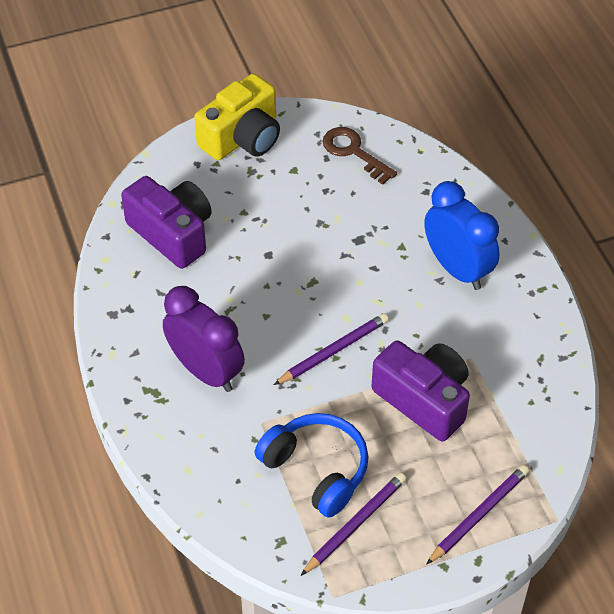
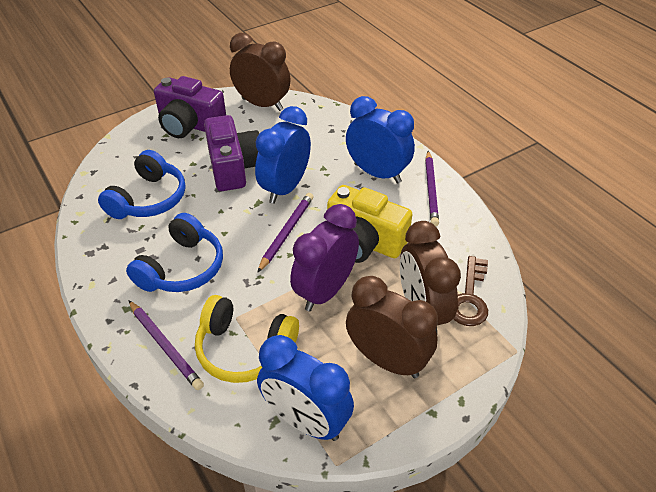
blue clock: 1 -> 3
blue headphones: 1 -> 2
brown clock: 0 -> 3
yellow headphones: 0 -> 1

